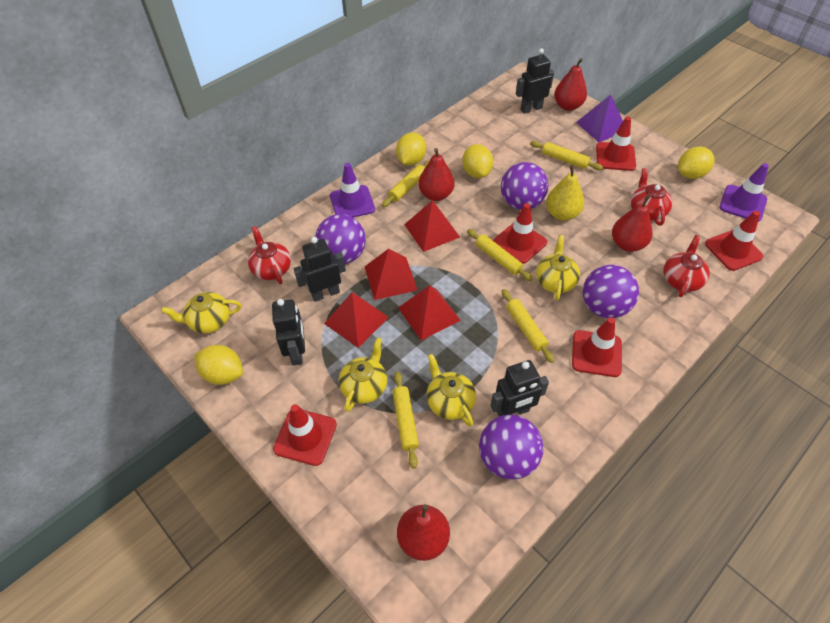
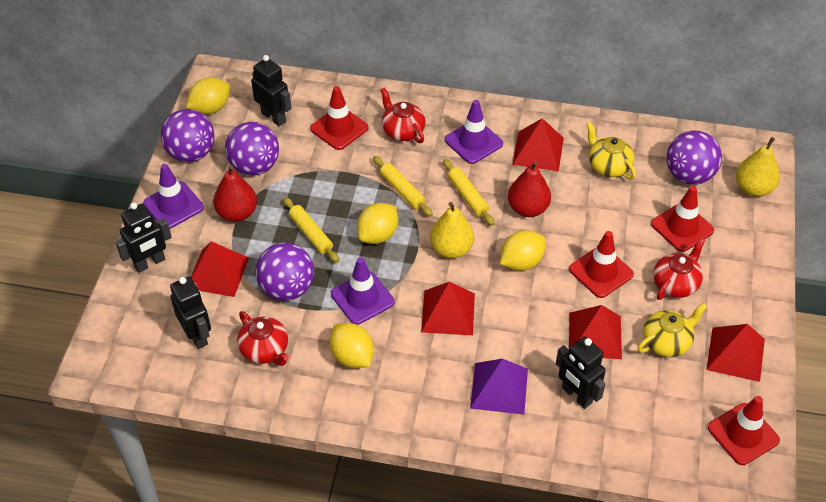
purple traffic cone: 2 -> 3
red pear: 4 -> 2
red pyramid: 4 -> 5
red traffic cone: 5 -> 4
yellow pear: 1 -> 2
yellow rolling pin: 5 -> 3
yellow teapot: 4 -> 2

